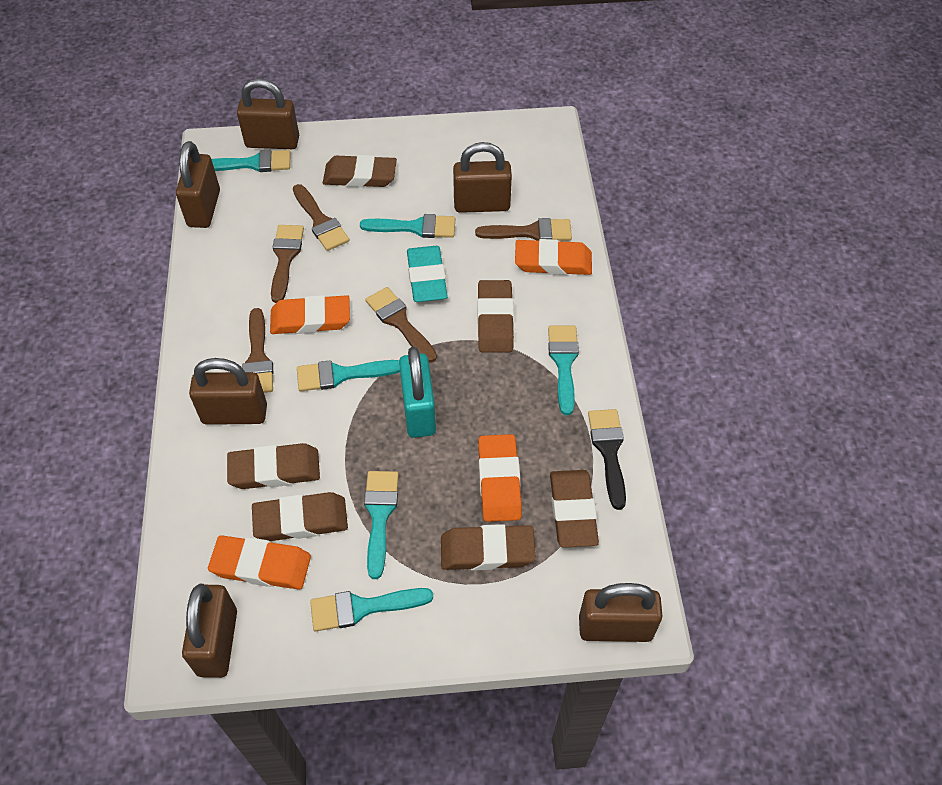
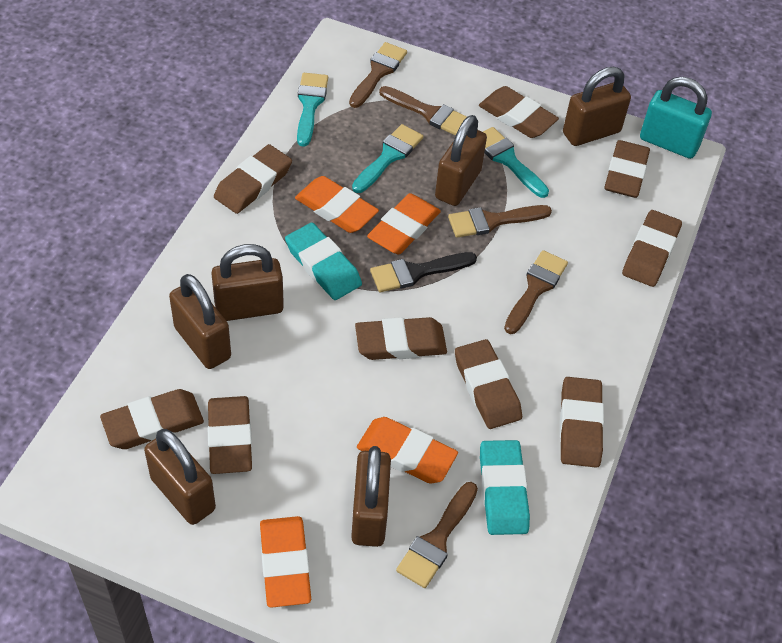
brown eraser: 6 -> 9
turquoise brush: 6 -> 3
turquoise eraser: 1 -> 2

